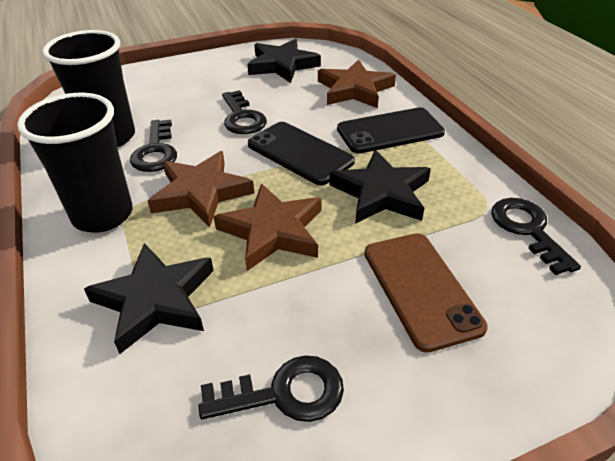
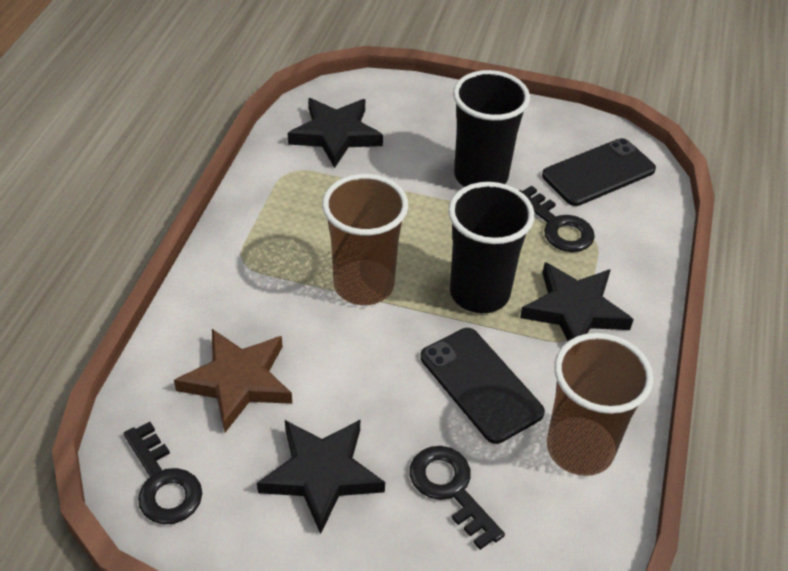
black key: 4 -> 3
brown cup: 0 -> 2
brown phone: 1 -> 0
brown star: 3 -> 1

